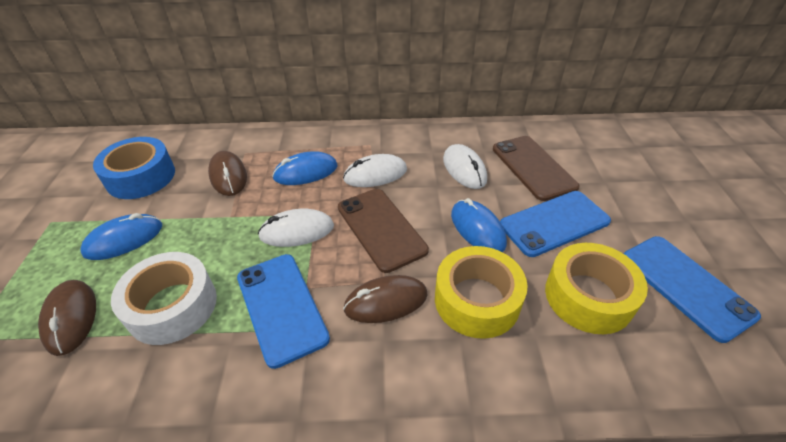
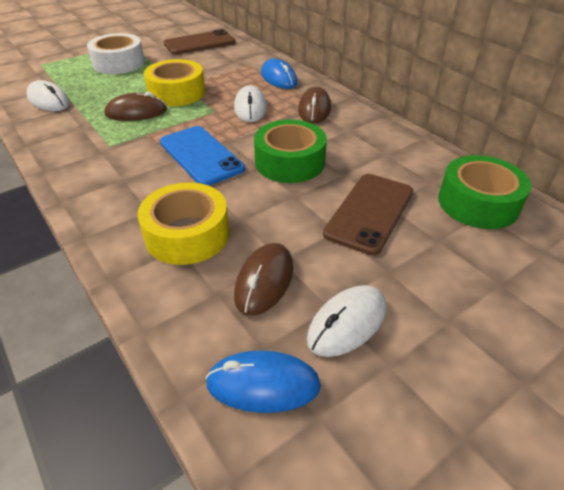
blue mouse: 3 -> 2
blue phone: 3 -> 1
blue tape: 1 -> 0
green tape: 0 -> 2

